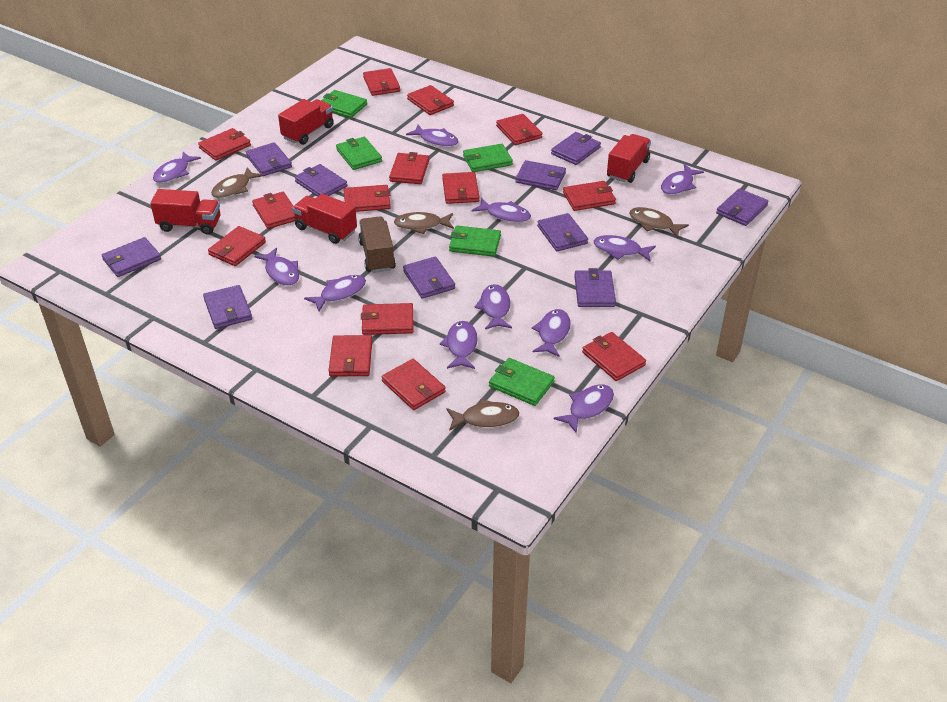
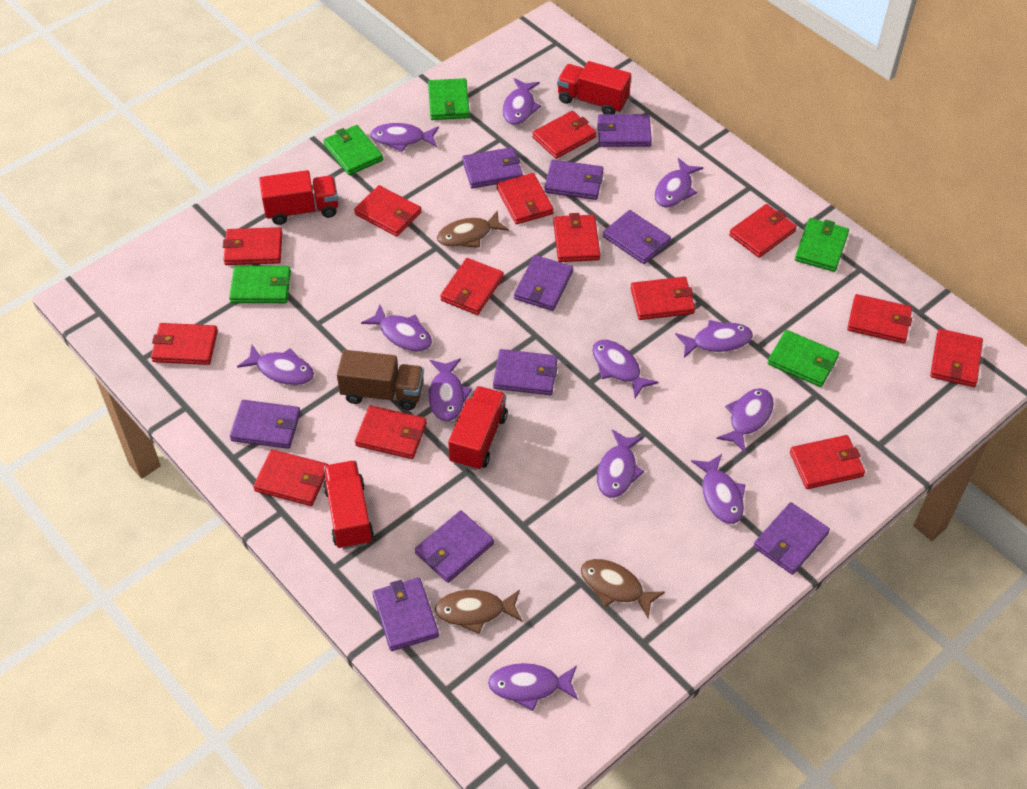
brown fish: 4 -> 3
purple fish: 11 -> 12

